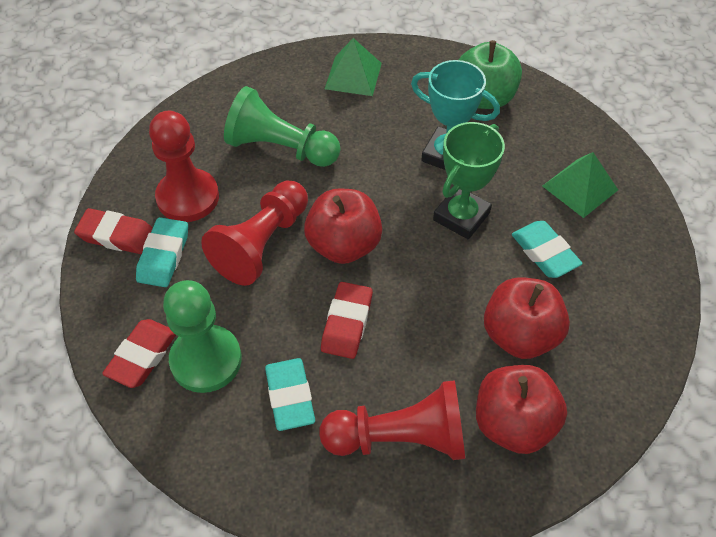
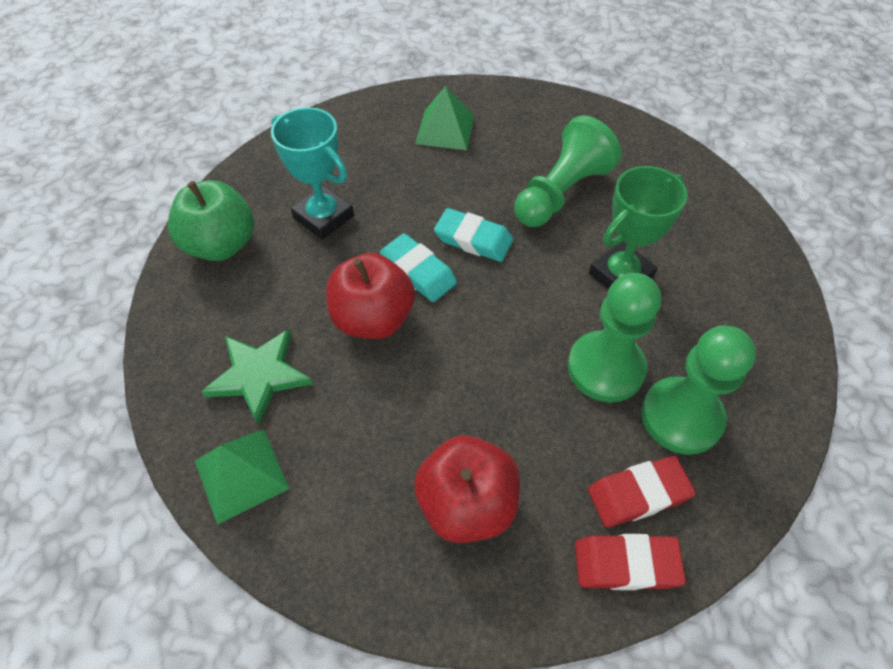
green pawn: 2 -> 3
green star: 0 -> 1
red apple: 3 -> 2
red eraser: 3 -> 2
red pawn: 3 -> 0
turquoise eraser: 3 -> 2

